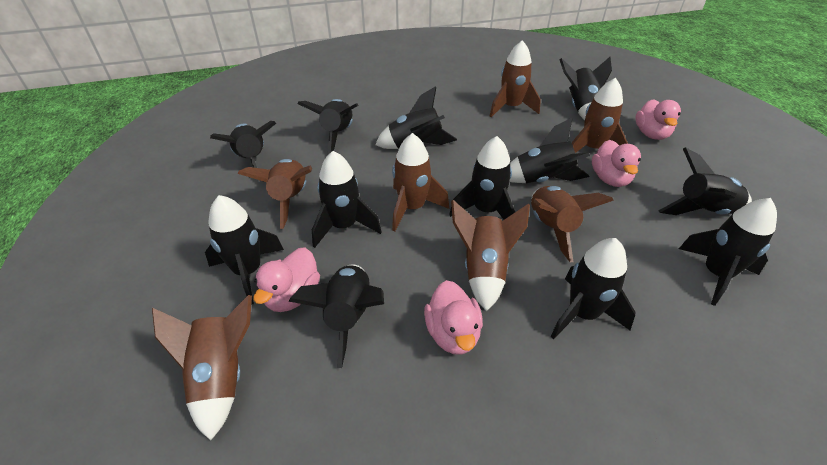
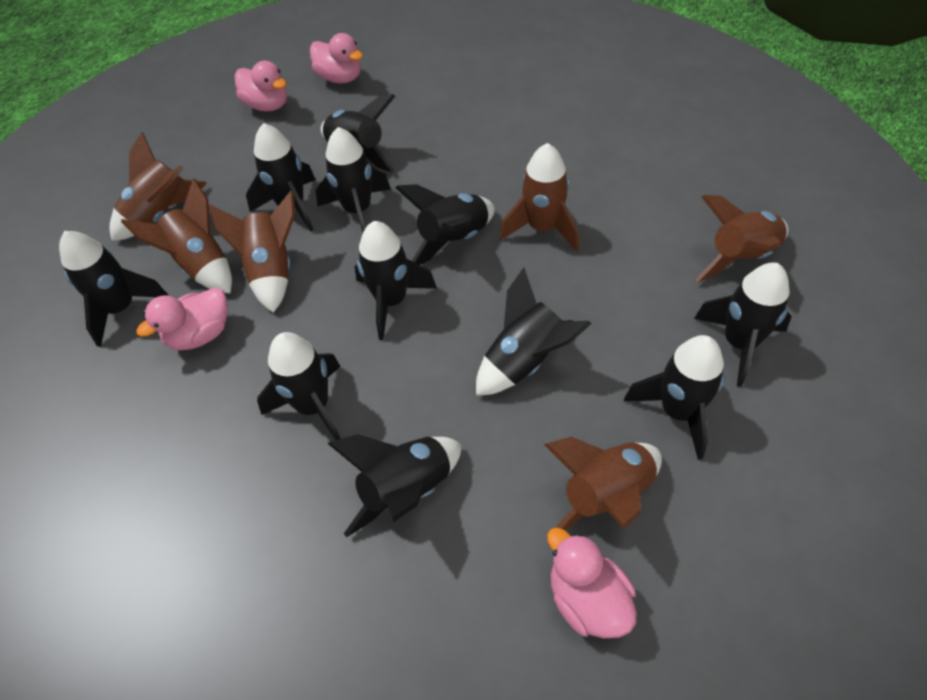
black rocket: 12 -> 11
brown rocket: 7 -> 6

